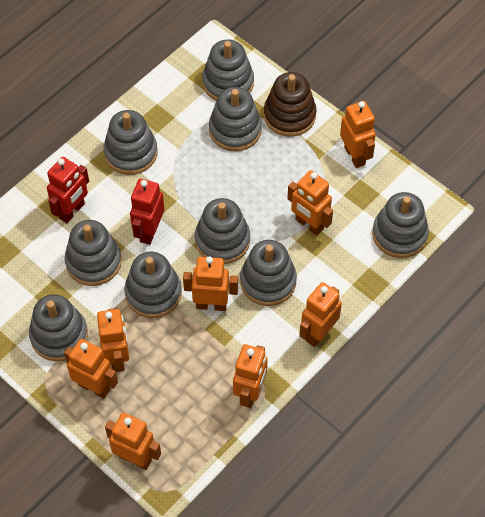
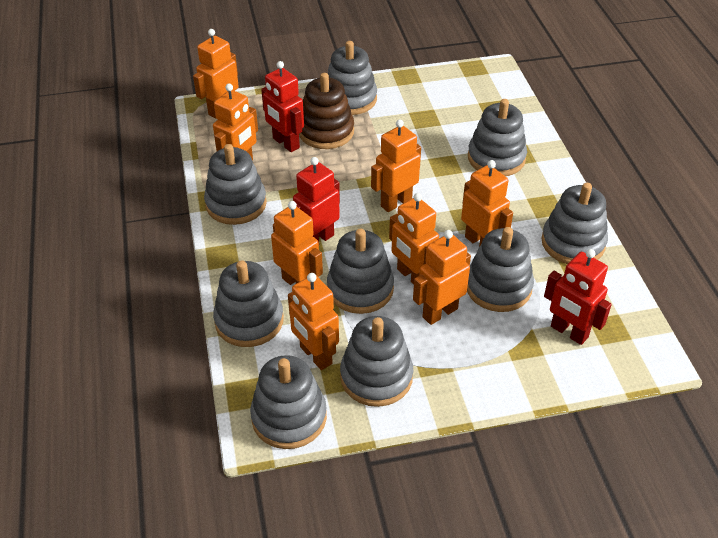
red robot: 2 -> 3

